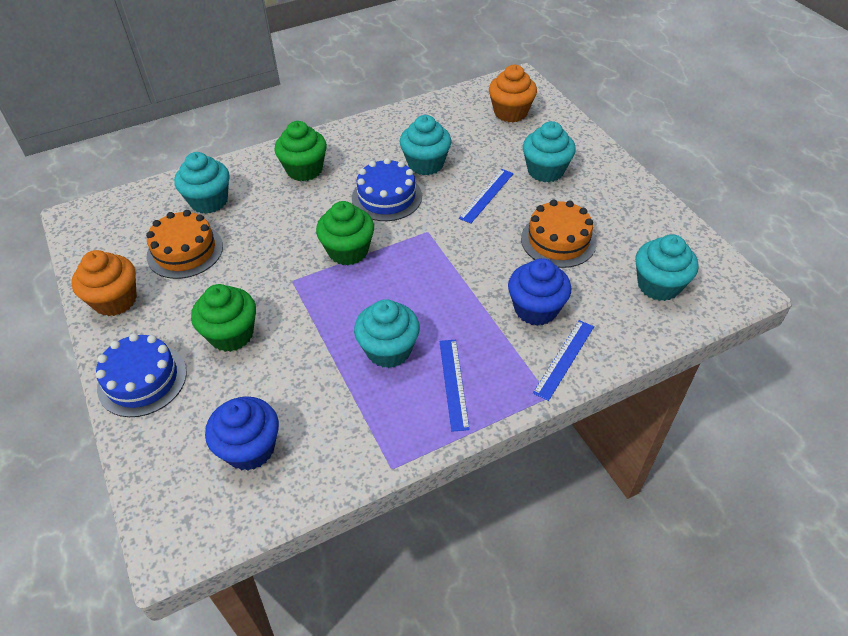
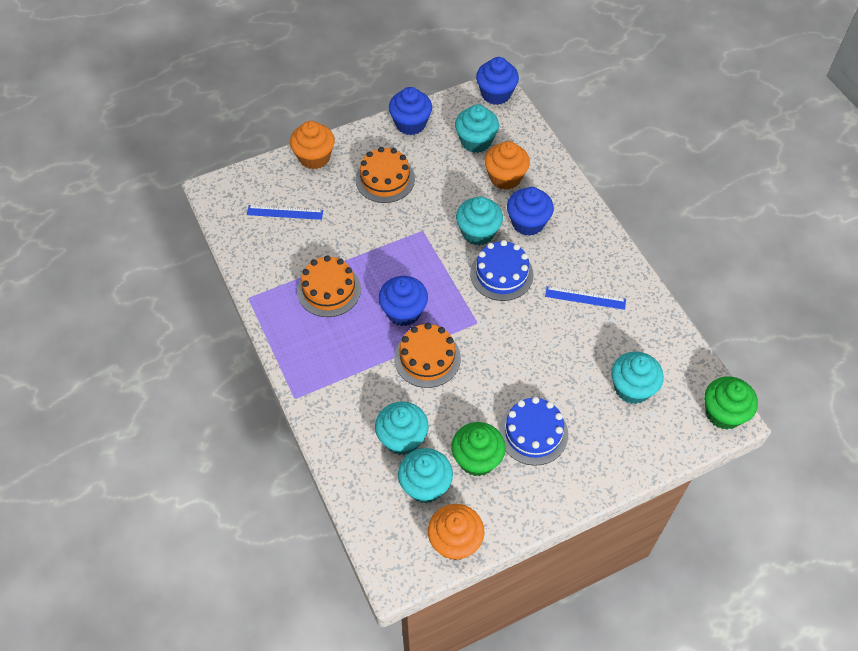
blue cupcake: 2 -> 4
blue ruler: 3 -> 2
green cupcake: 3 -> 2
orange cake: 2 -> 3
orange cupcake: 2 -> 3

